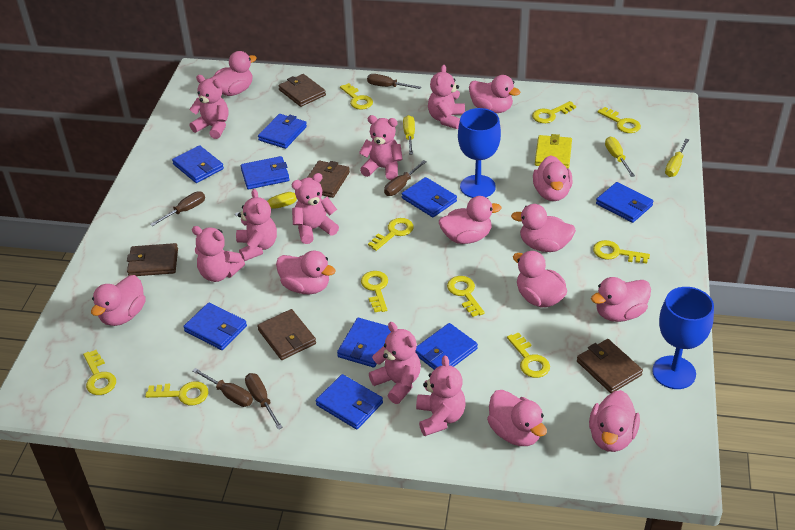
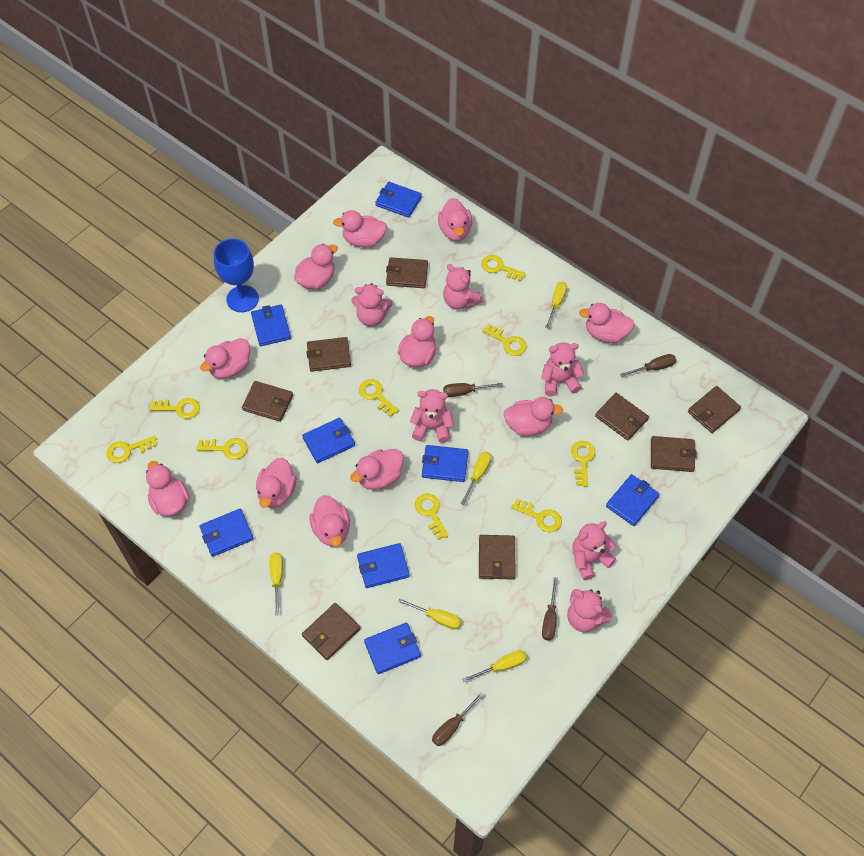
blue goblet: 2 -> 1
blue wallet: 9 -> 8
brown screwdriver: 5 -> 4
brown wallet: 5 -> 8
pink teddy bear: 8 -> 6
yellow key: 10 -> 9
yellow screwdriver: 4 -> 5
yellow wallet: 1 -> 0

